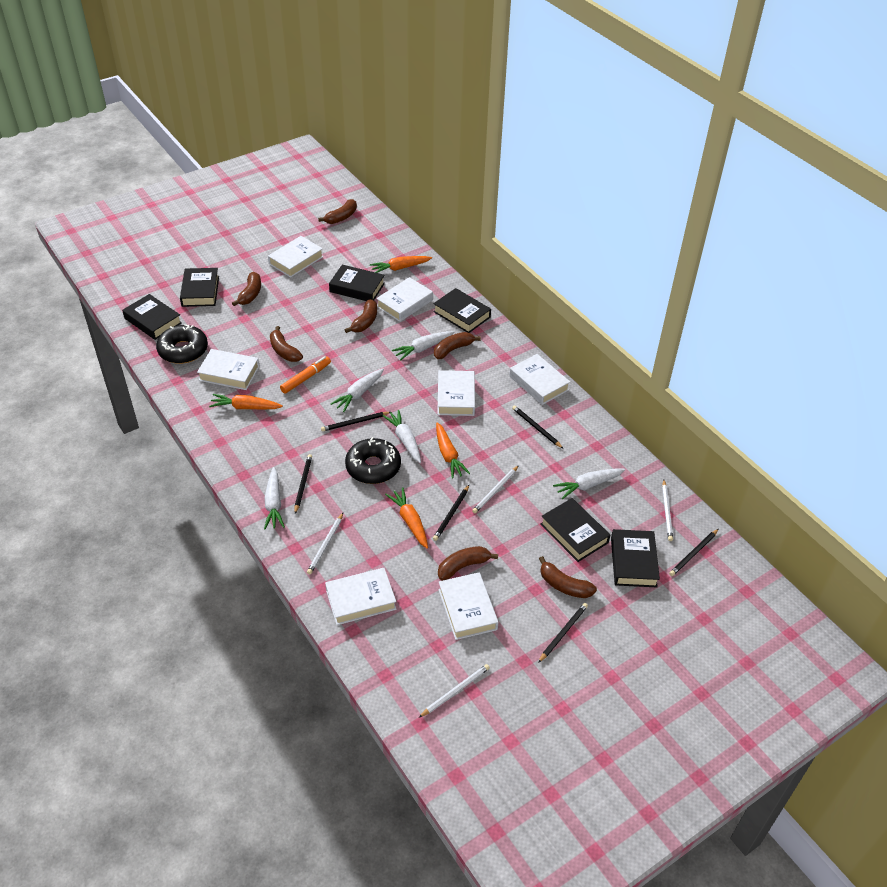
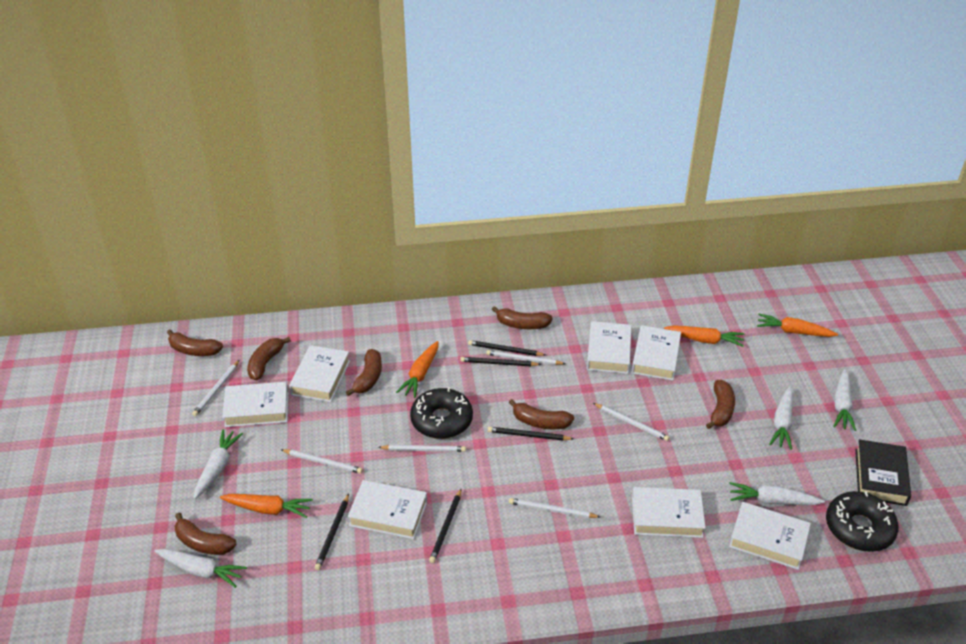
black book: 6 -> 1
black pencil: 6 -> 5
orange marker: 1 -> 0
white pencil: 4 -> 6

